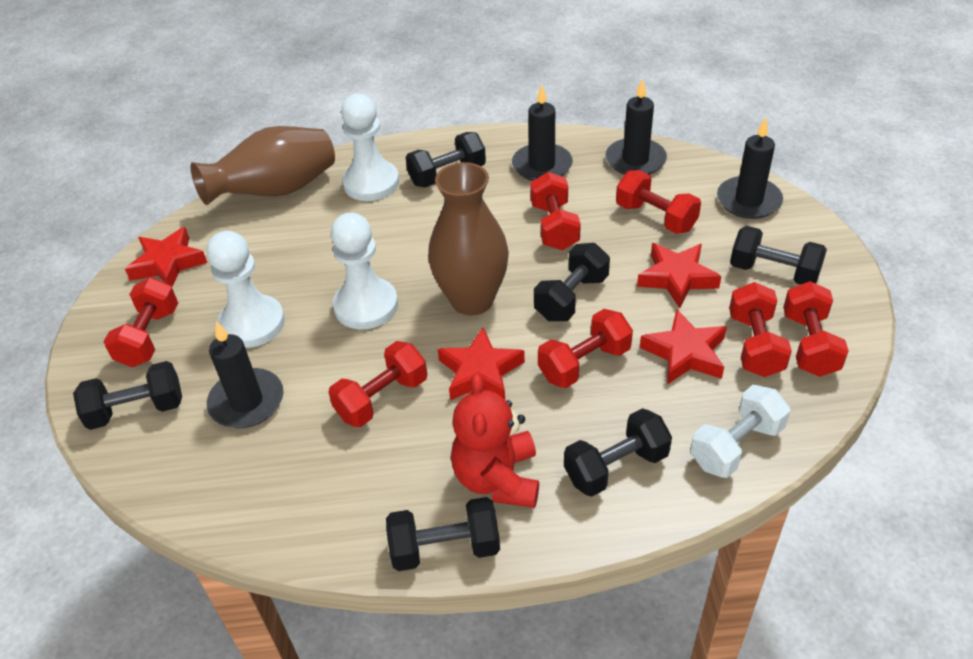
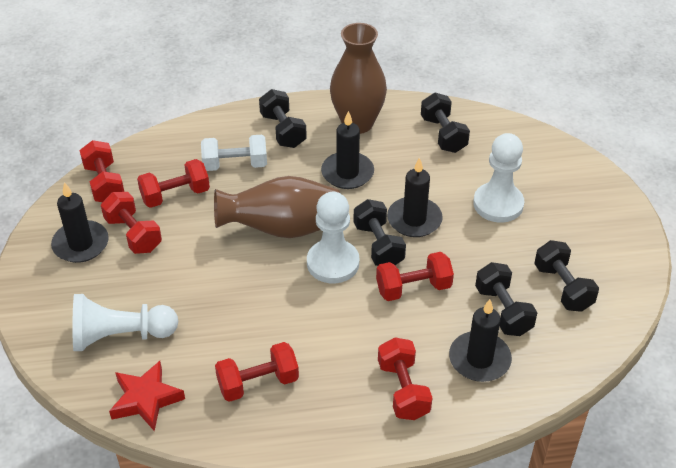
black dumbbell: 6 -> 5
red dumbbell: 7 -> 6
red star: 4 -> 1
red teddy bear: 1 -> 0

